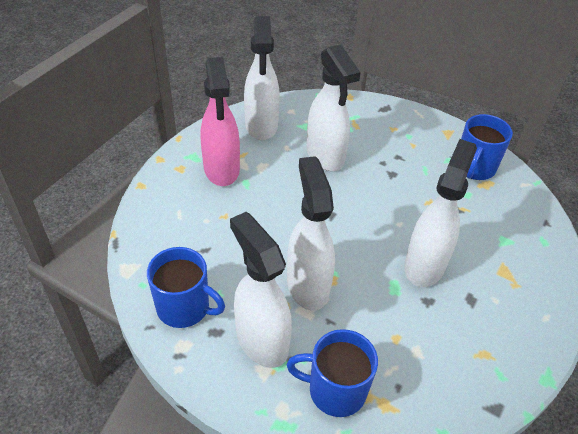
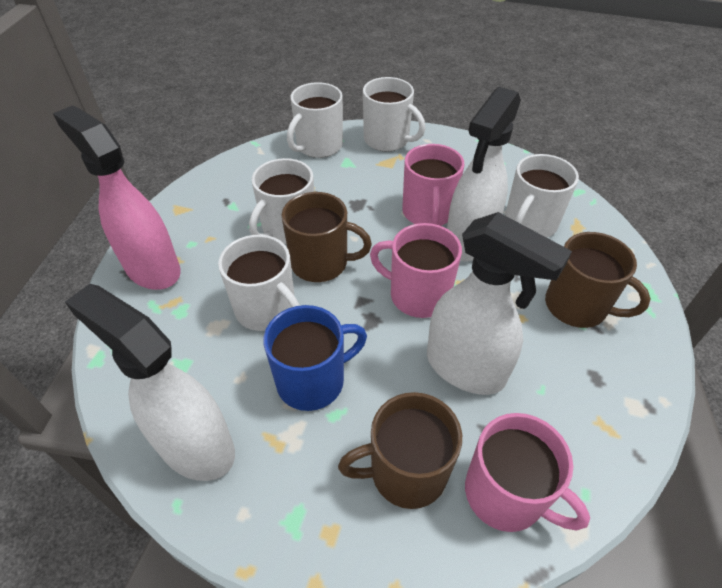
blue mug: 3 -> 1
brown mug: 0 -> 3
pink mug: 0 -> 3
white mug: 0 -> 5
white spray bottle: 5 -> 3

